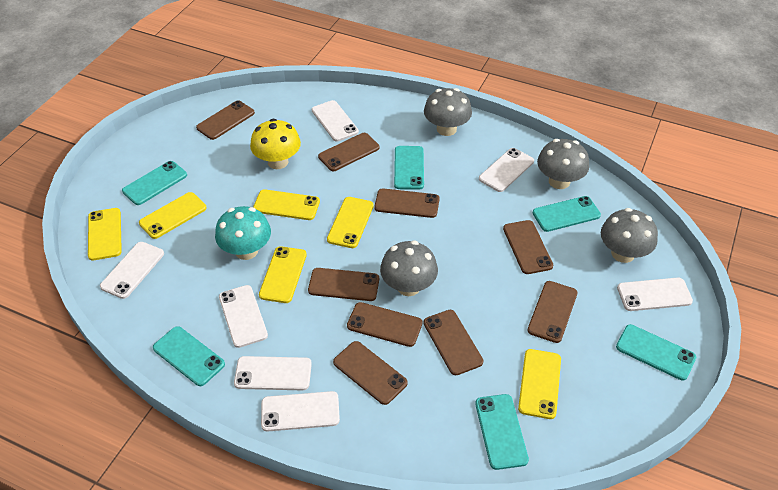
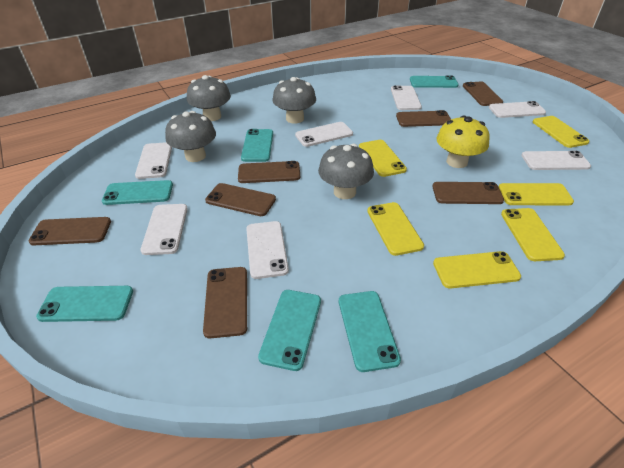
brown phone: 9 -> 7
turquoise mushroom: 1 -> 0

